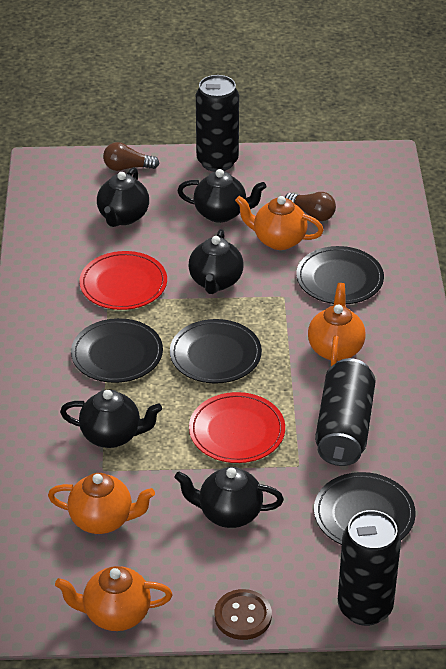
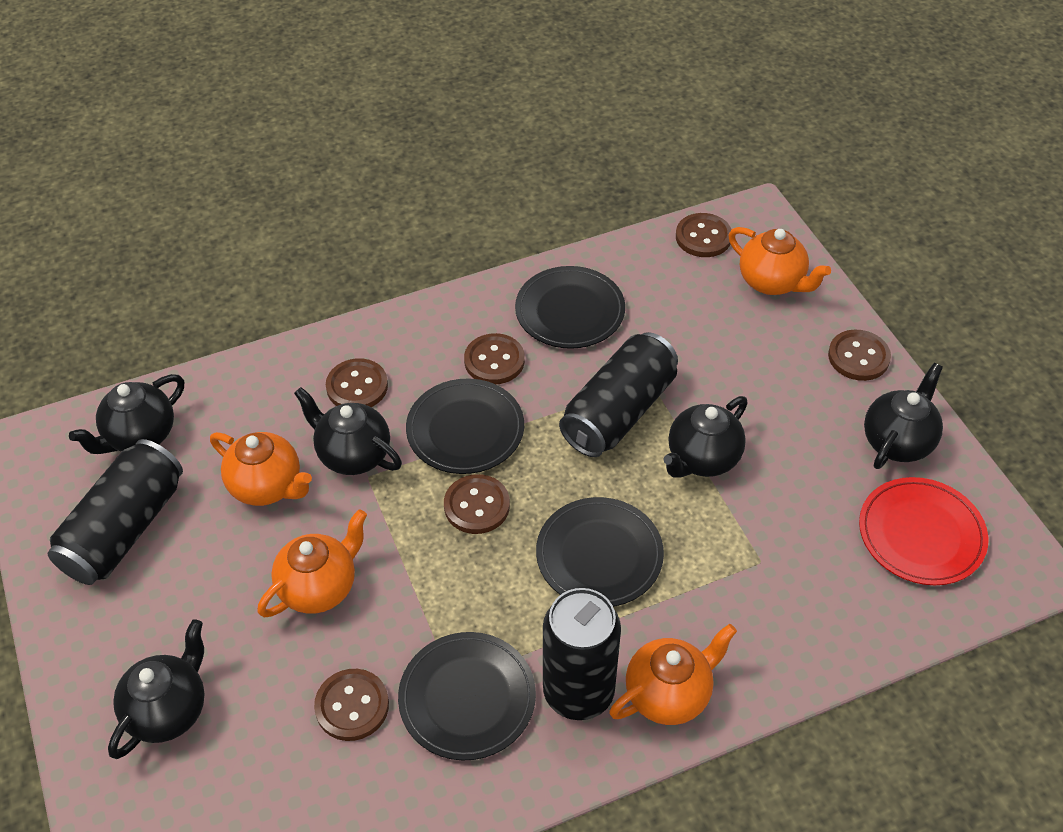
brown button: 1 -> 6
brown light bulb: 2 -> 0
red plate: 2 -> 1

